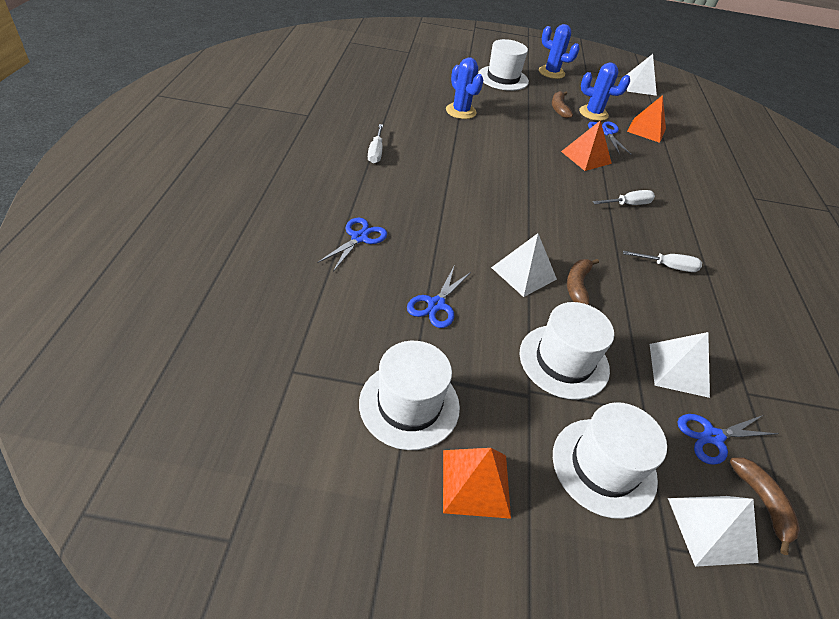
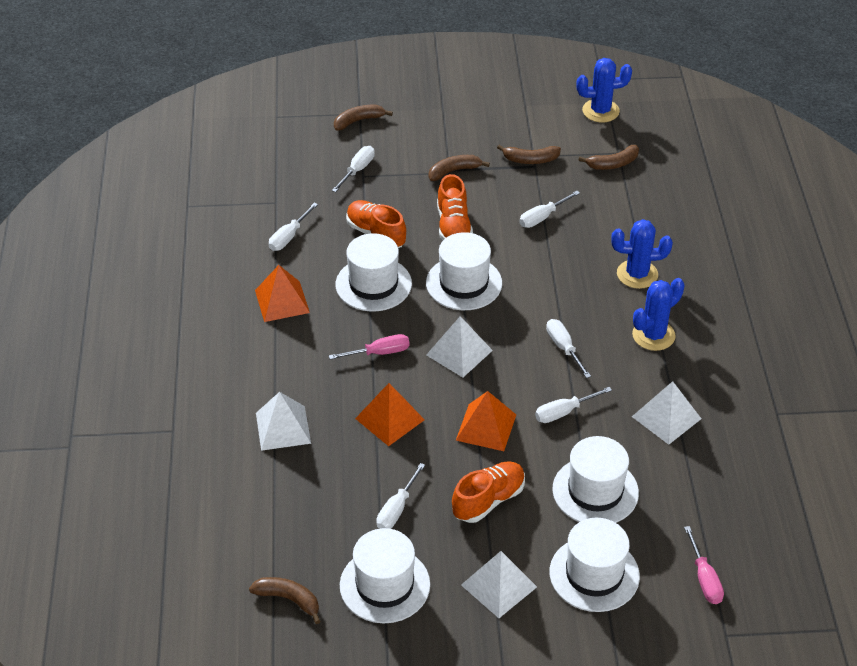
blue scissors: 4 -> 0
brown banana: 3 -> 5
orange shoe: 0 -> 3
pink screwdriver: 0 -> 2
white hat: 4 -> 5
white screwdriver: 3 -> 6

